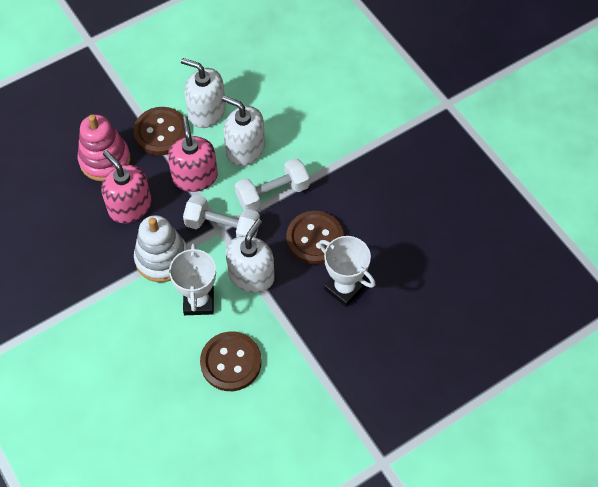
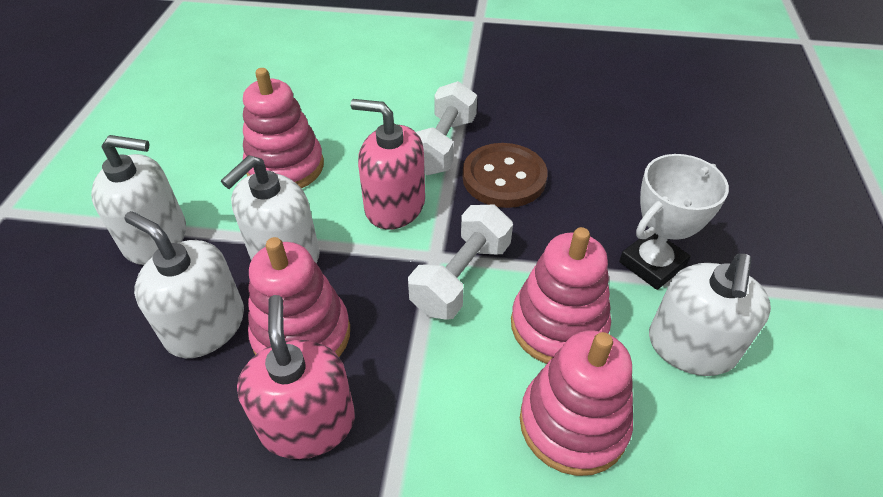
brown button: 3 -> 1
pink stacking toy: 1 -> 4
white soap dispenser: 3 -> 4
white stacking toy: 1 -> 0
white trophy: 2 -> 1

